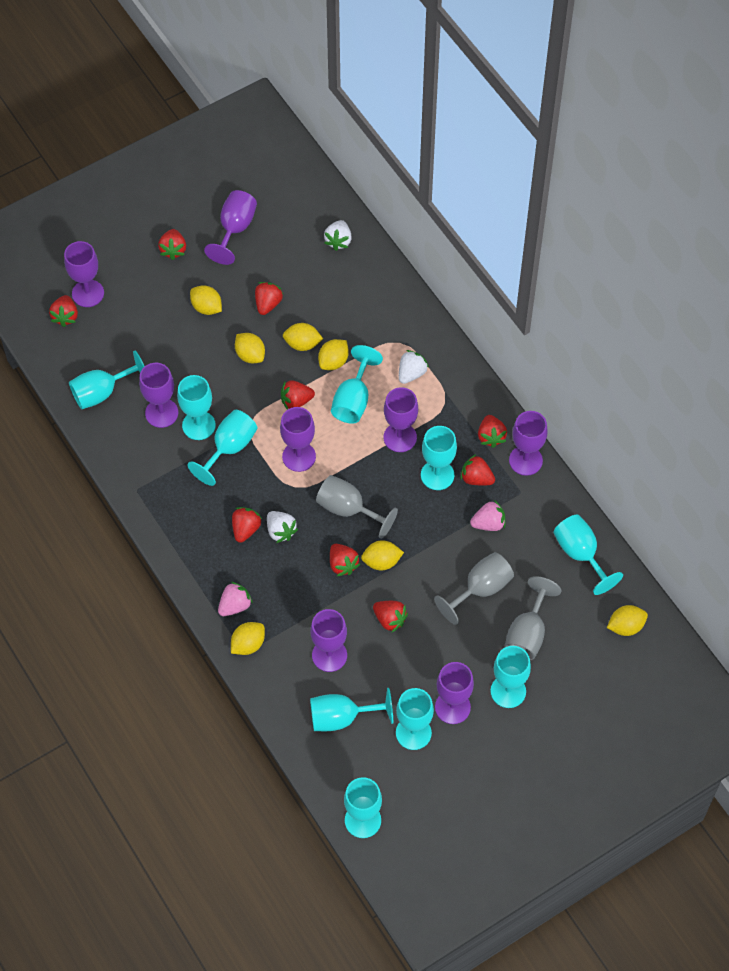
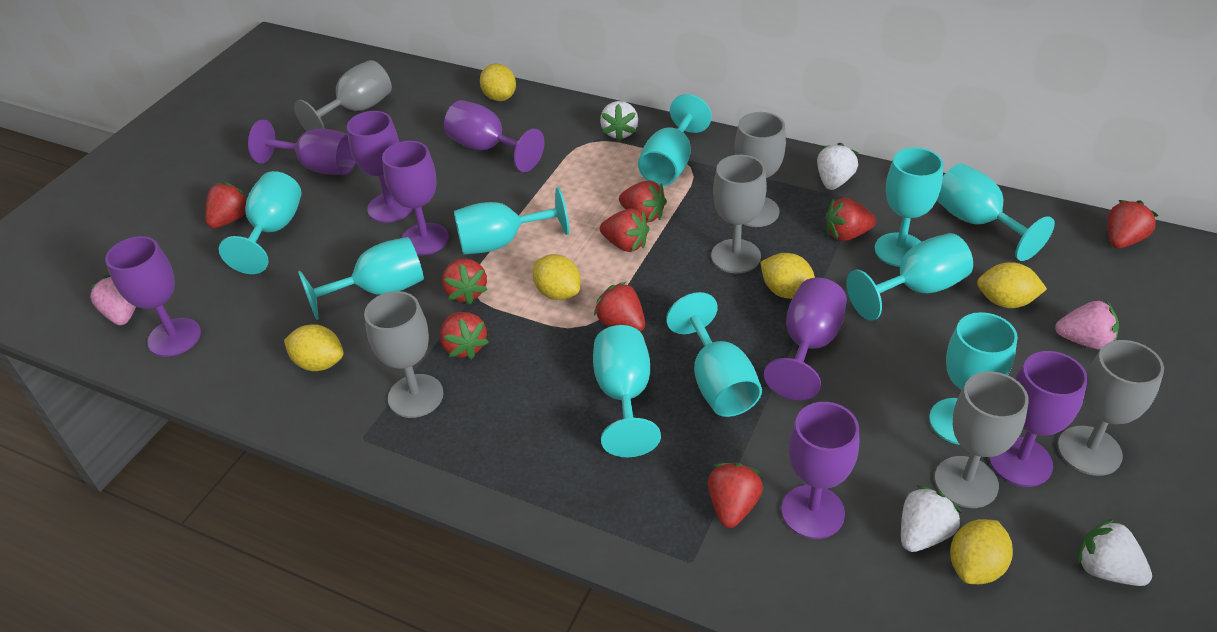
grey goblet: 3 -> 6
white strawberry: 3 -> 4
yellow lemon: 7 -> 6

